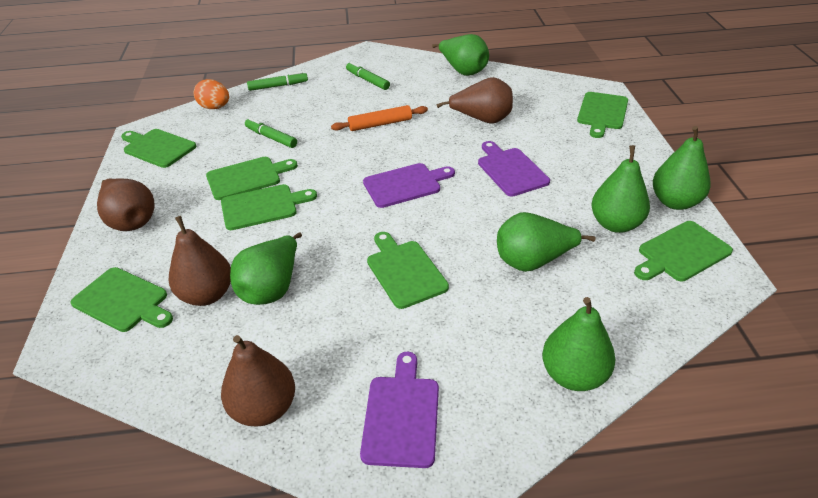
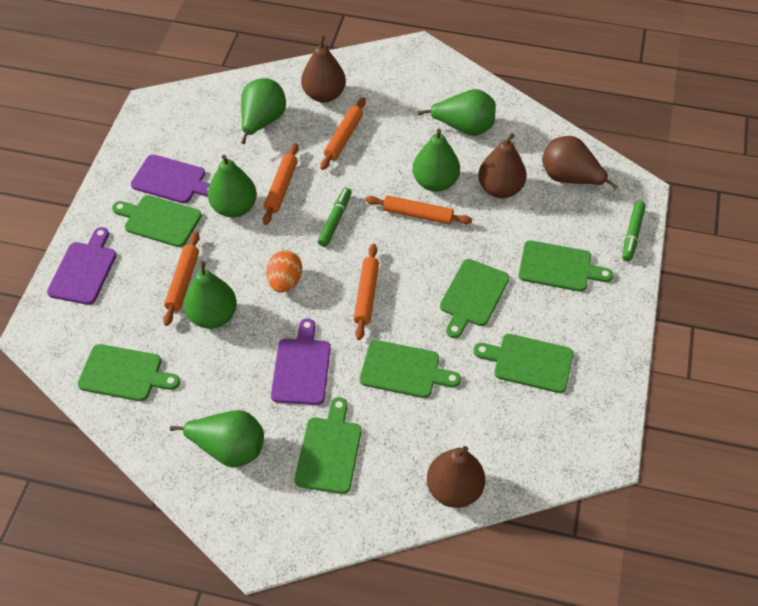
green marker: 3 -> 2
orange rolling pin: 1 -> 5

